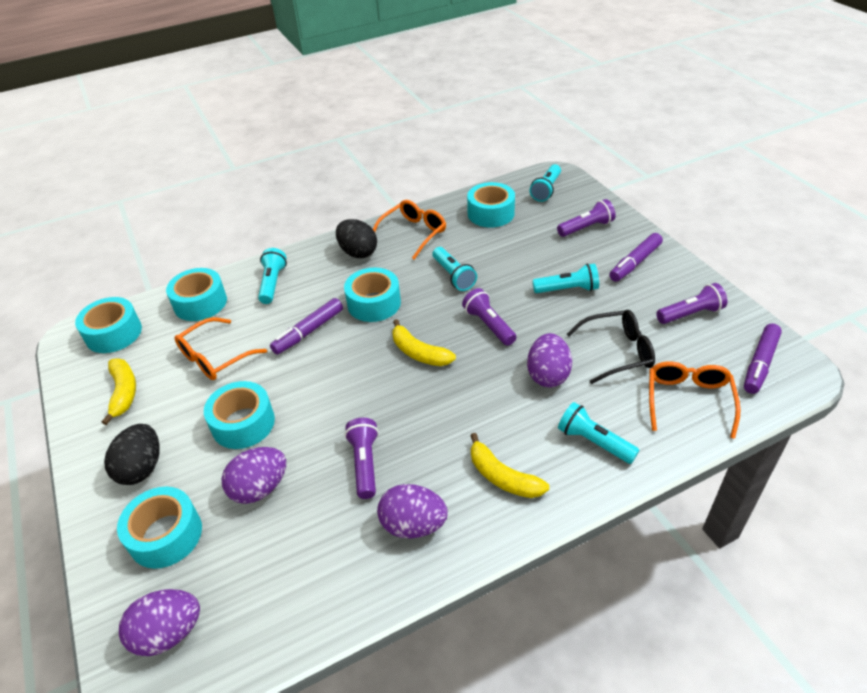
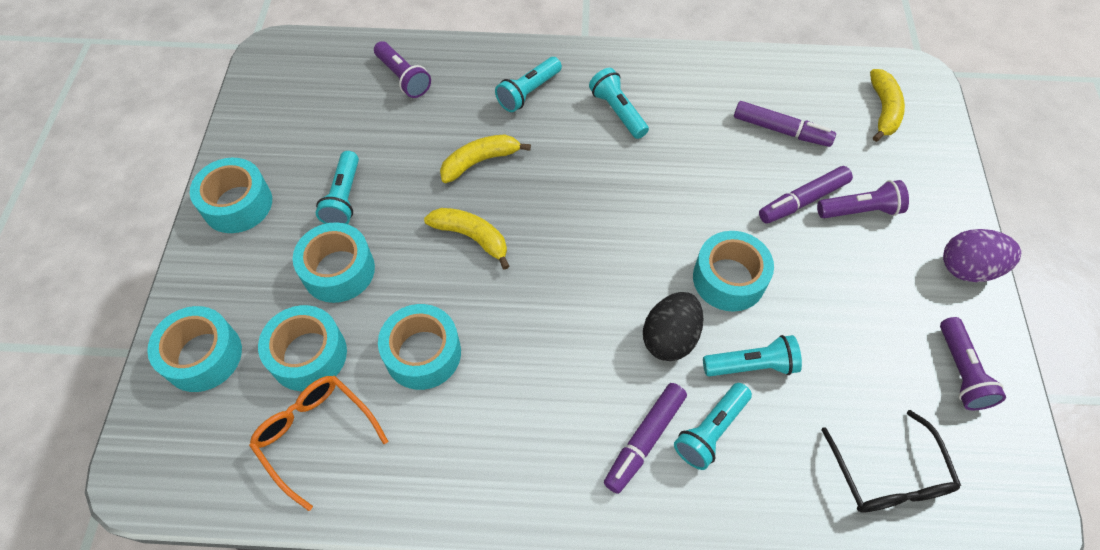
black egg: 2 -> 1
orange glasses: 3 -> 1
purple egg: 4 -> 1
purple flashlight: 4 -> 3

